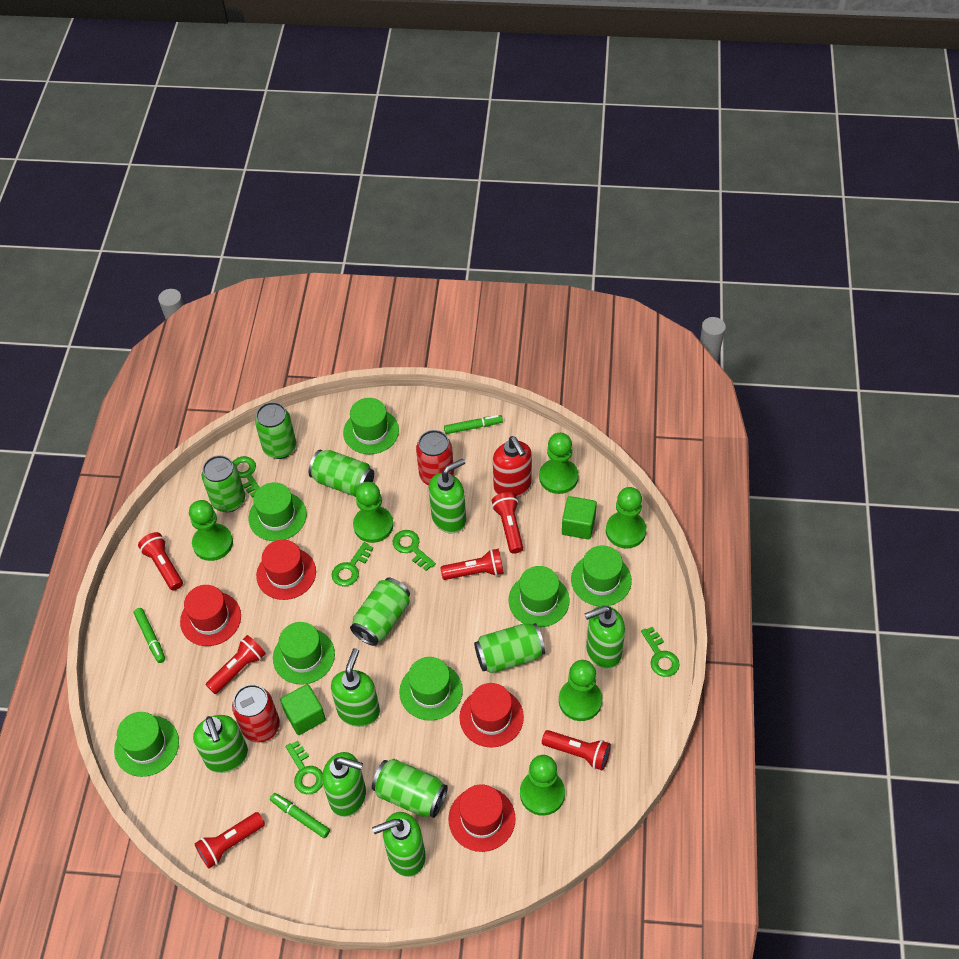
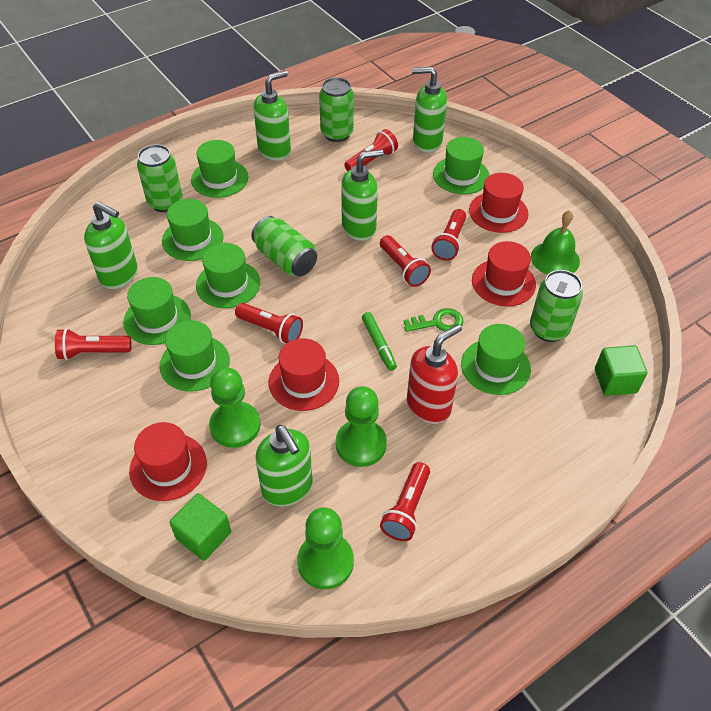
green bell: 0 -> 1
green can: 6 -> 4
green key: 5 -> 1
green marker: 3 -> 1
green pawn: 6 -> 3
green soap dispenser: 6 -> 5
red can: 2 -> 0

